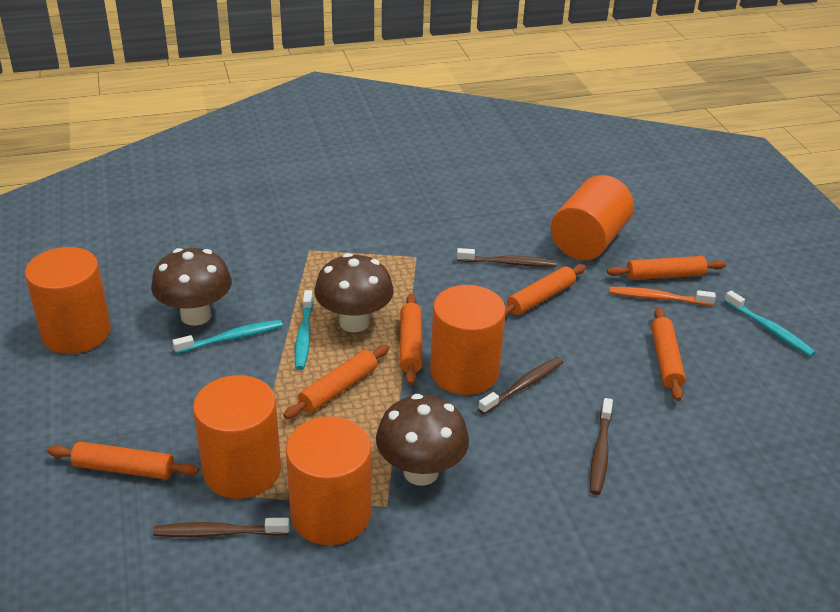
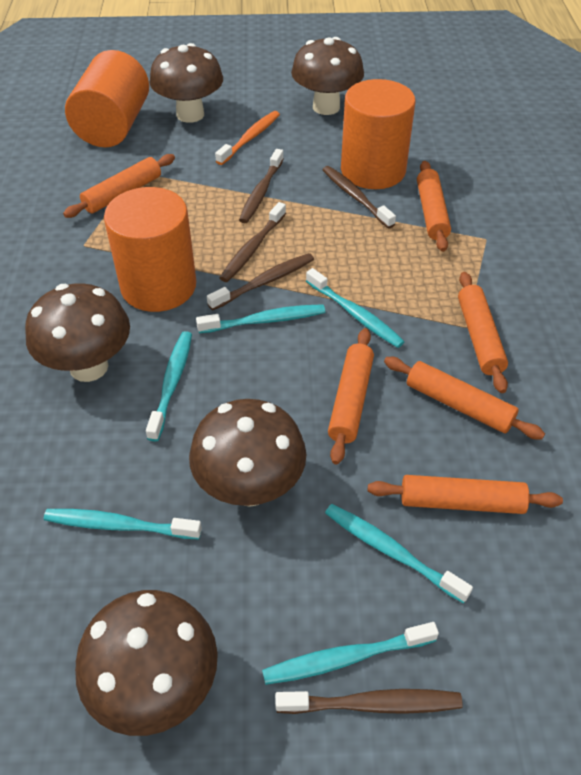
brown mushroom: 3 -> 5
brown toothbrush: 4 -> 5
orange cylinder: 5 -> 3
turquoise toothbrush: 3 -> 6

